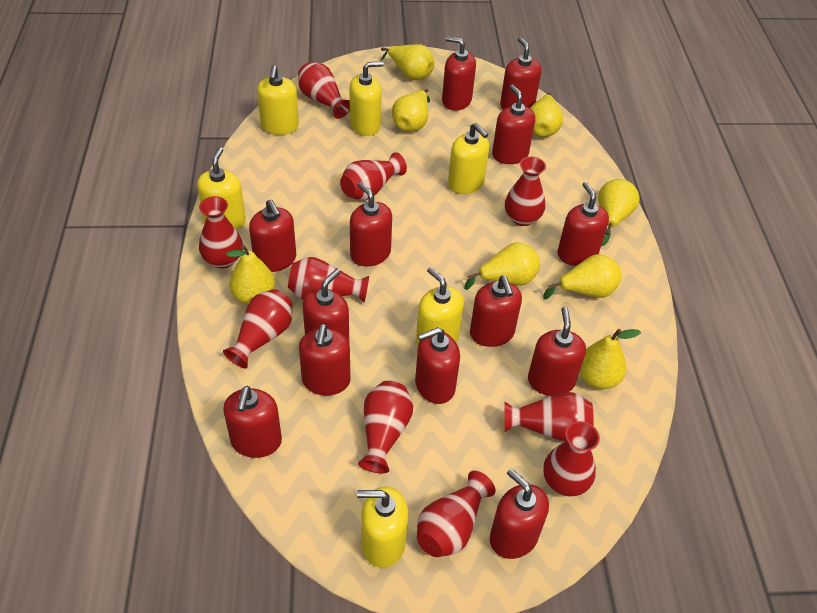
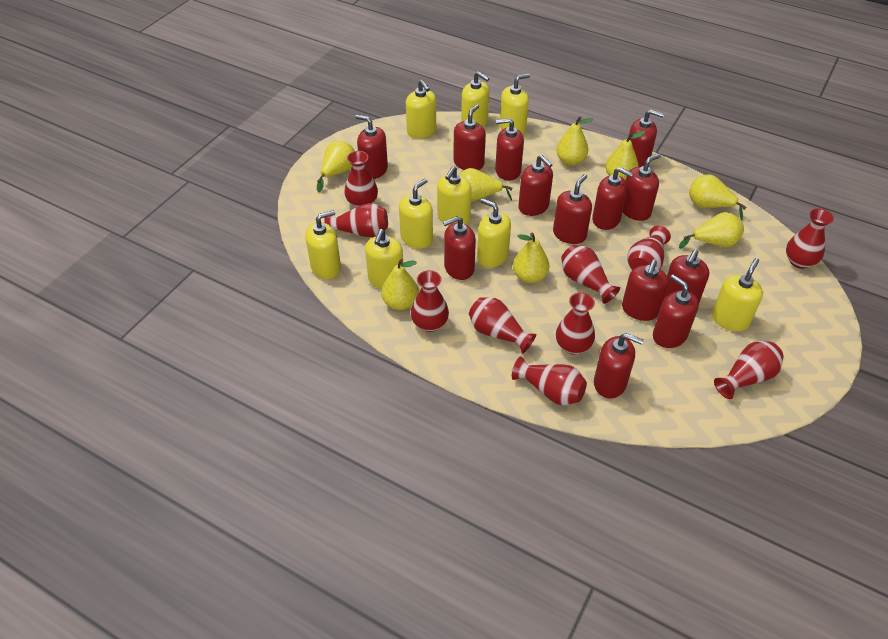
yellow soap dispenser: 6 -> 9

